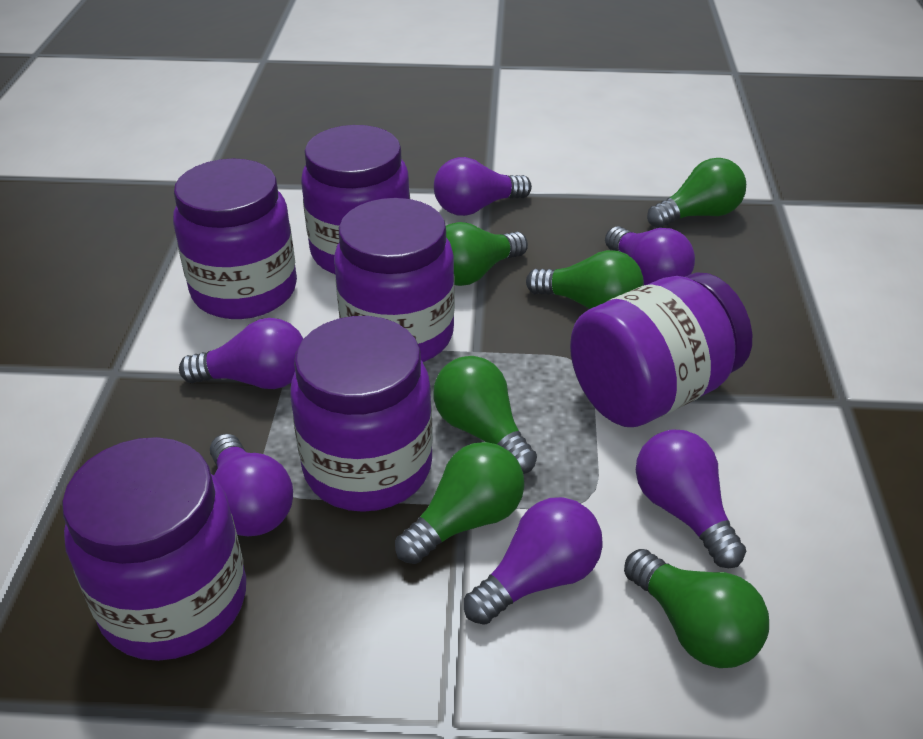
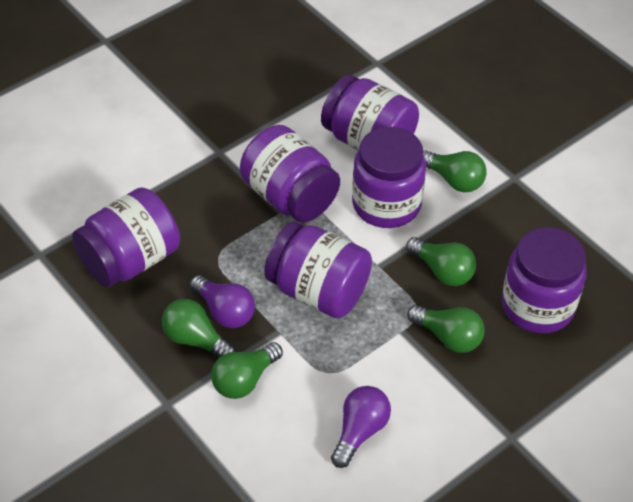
green light bulb: 6 -> 5
purple light bulb: 6 -> 2

